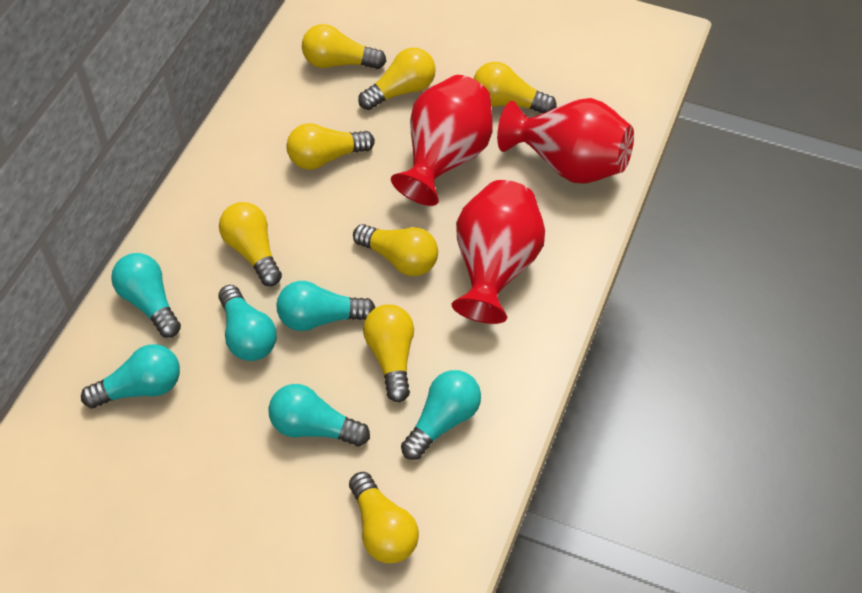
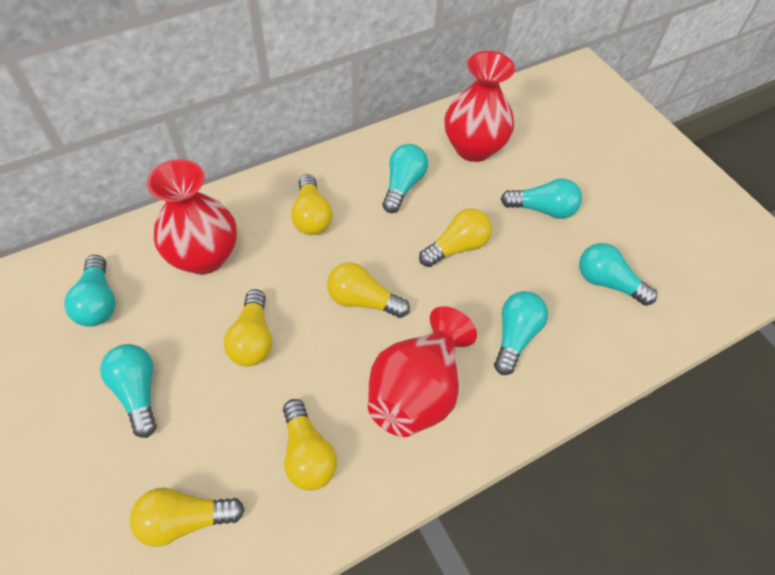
yellow light bulb: 8 -> 6

